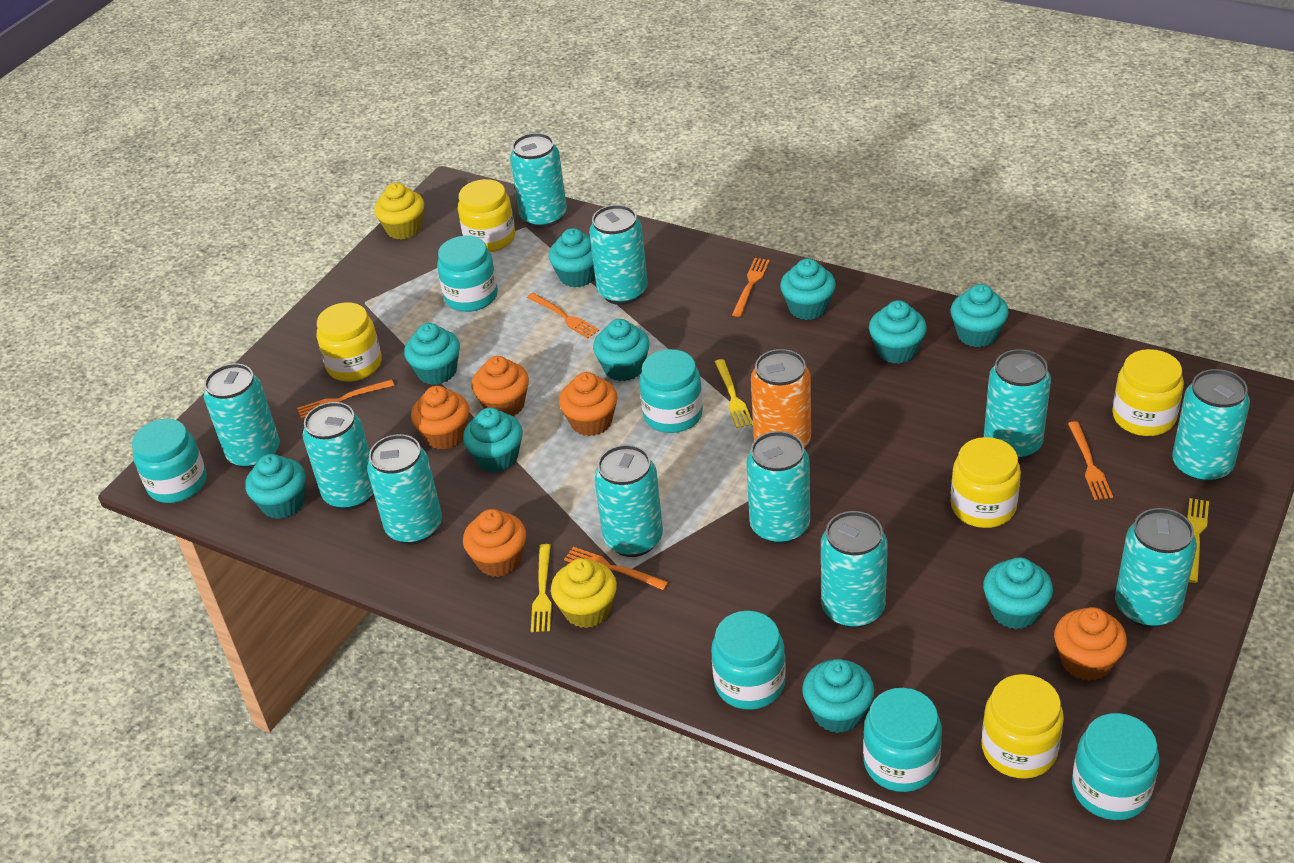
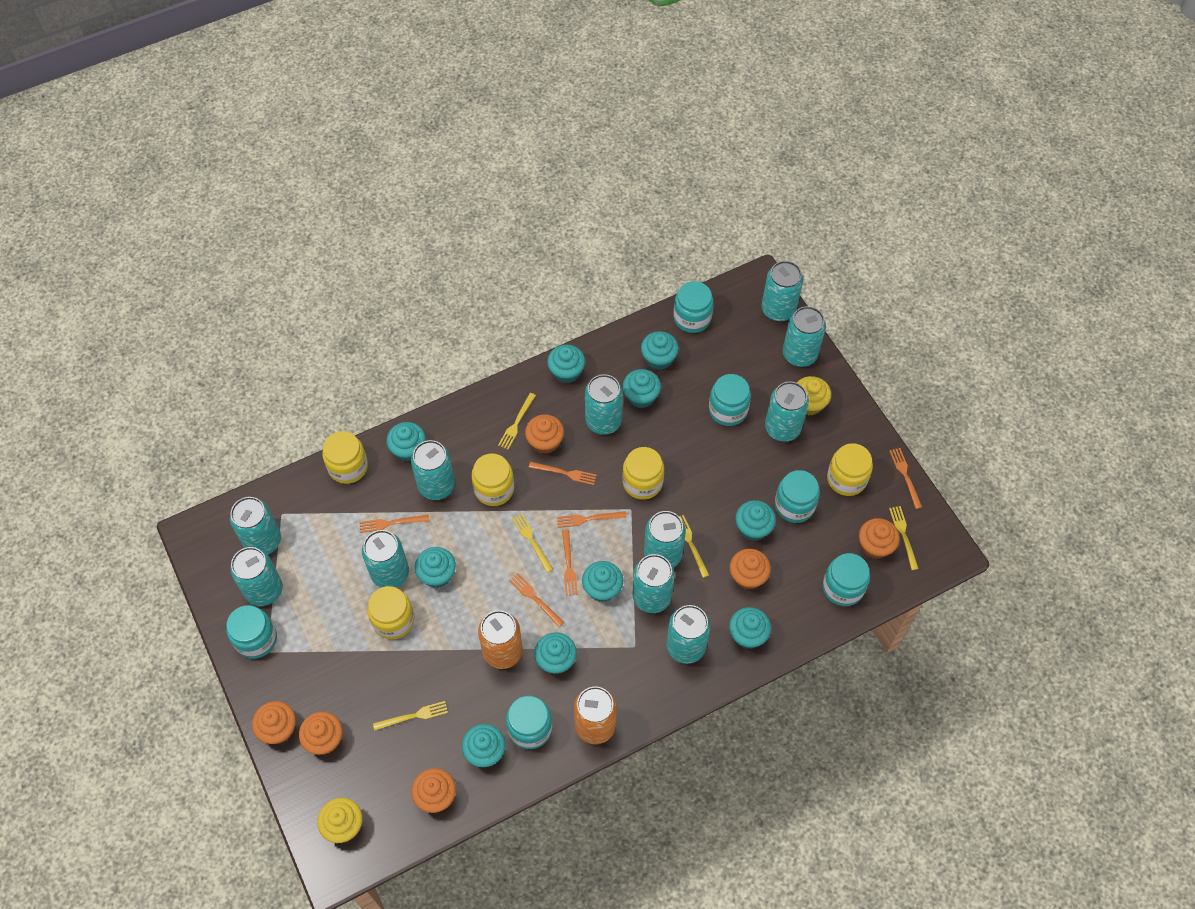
orange can: 1 -> 2
orange cupcake: 5 -> 6
orange fork: 5 -> 6
yellow fork: 3 -> 5

